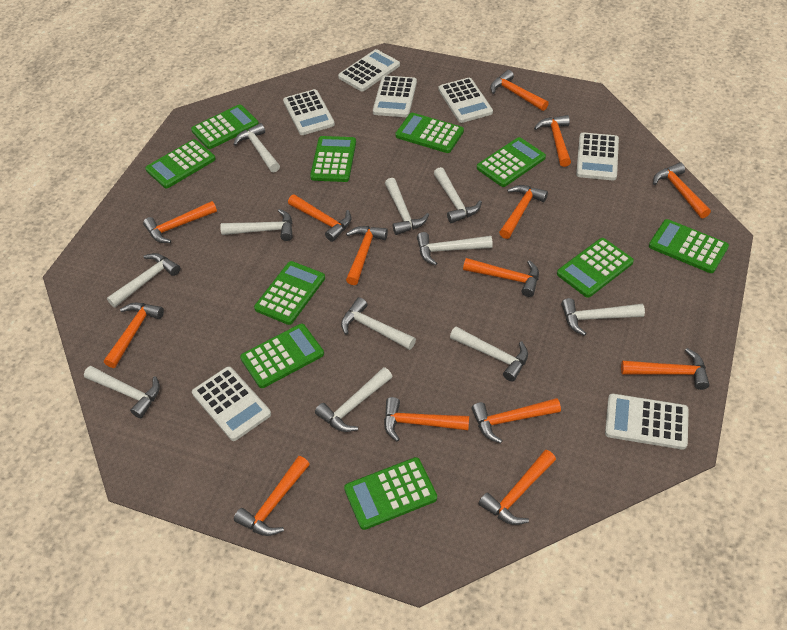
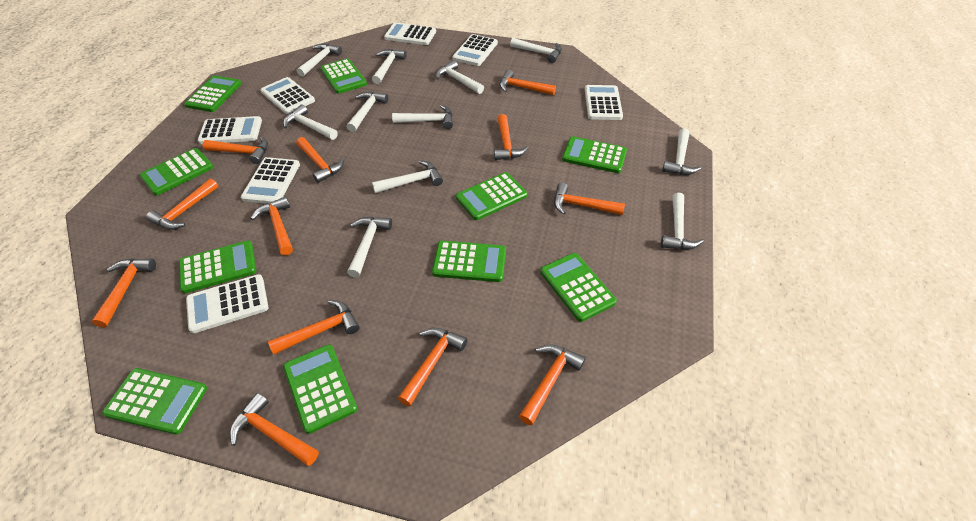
orange hammer: 14 -> 12

